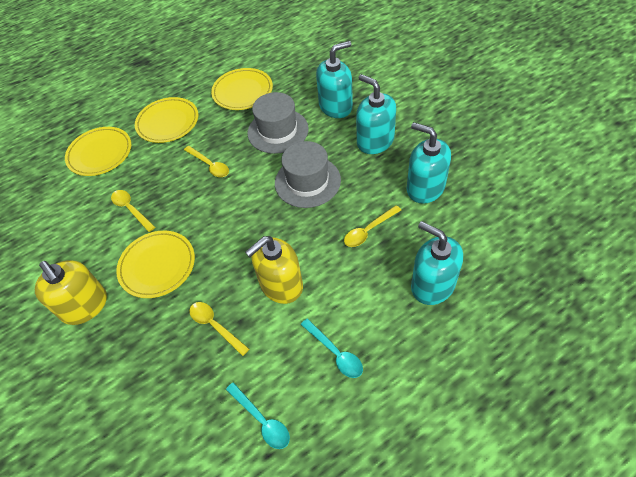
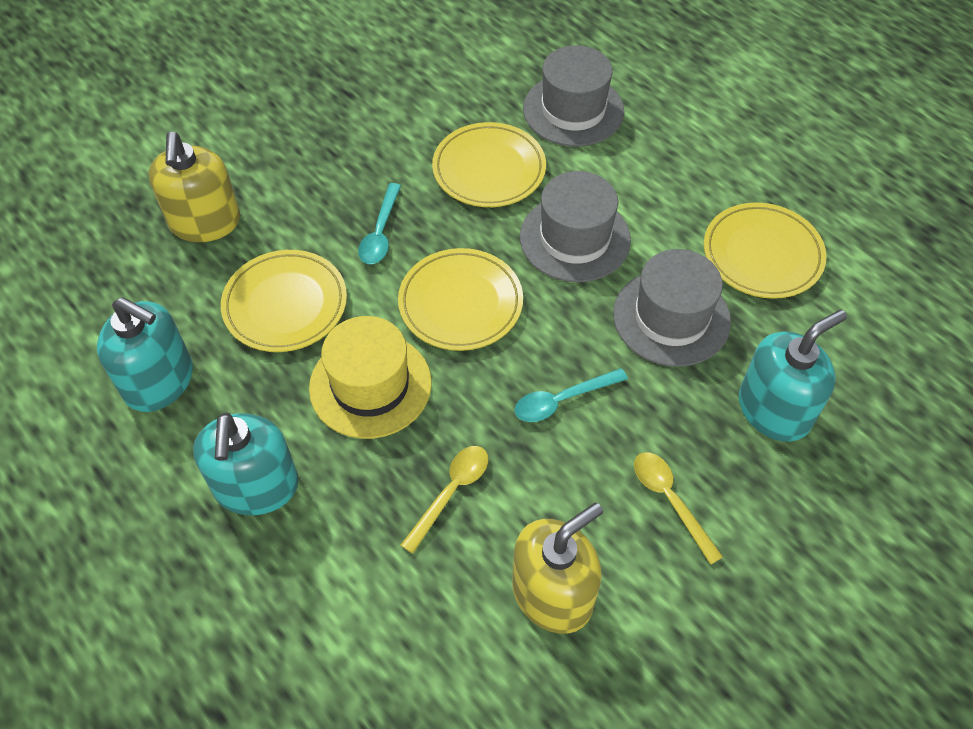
grey hat: 2 -> 3
turquoise soap dispenser: 4 -> 3
yellow hat: 0 -> 1
yellow spoon: 4 -> 2

